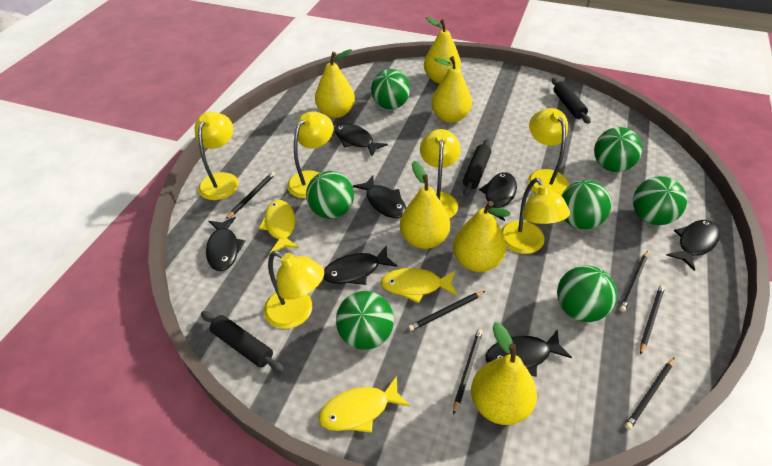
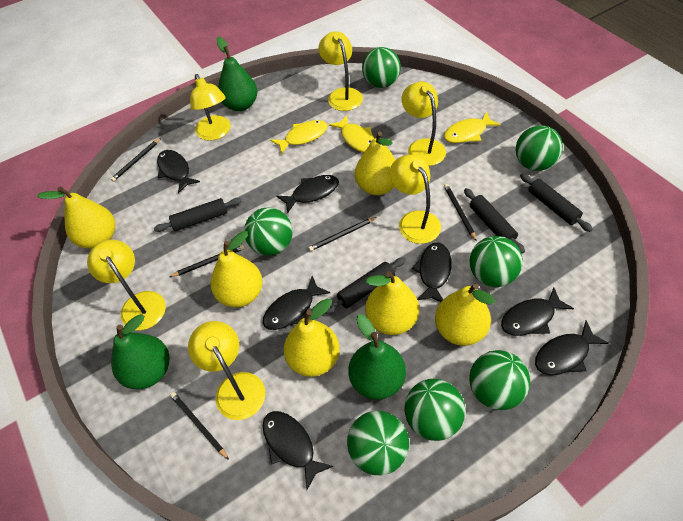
black pencil: 6 -> 5
black rolling pin: 3 -> 4
green pear: 0 -> 3

